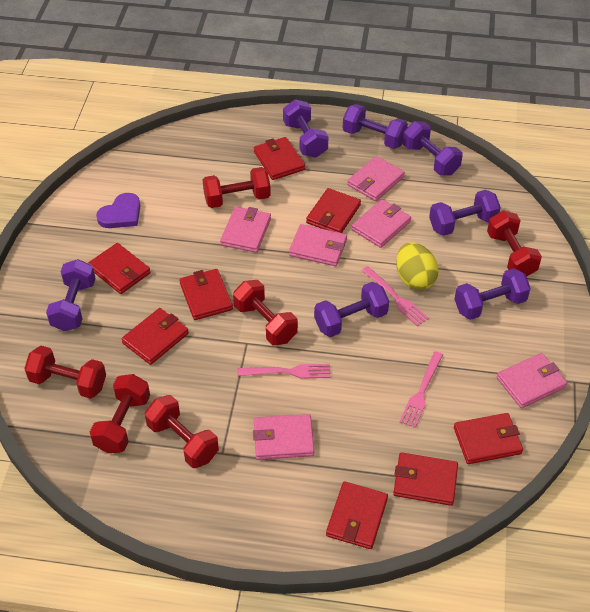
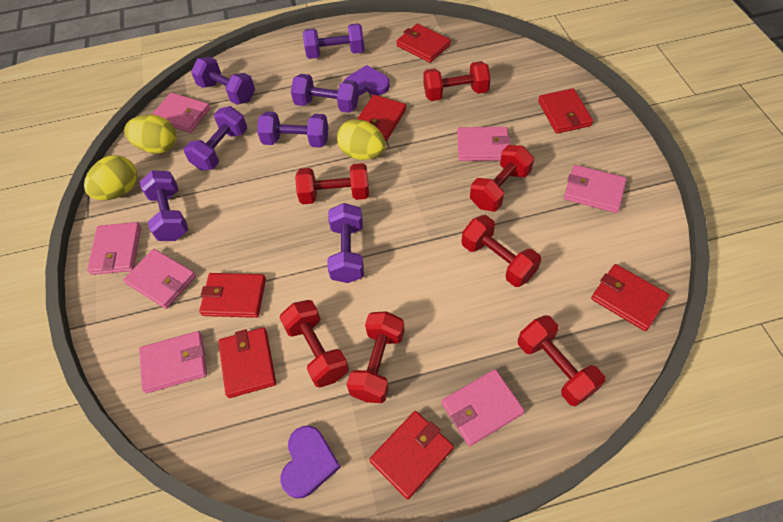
pink fork: 3 -> 0
pink wallet: 6 -> 7
purple heart: 1 -> 2
red dumbbell: 6 -> 7
red wallet: 8 -> 7
yellow egg: 1 -> 3

